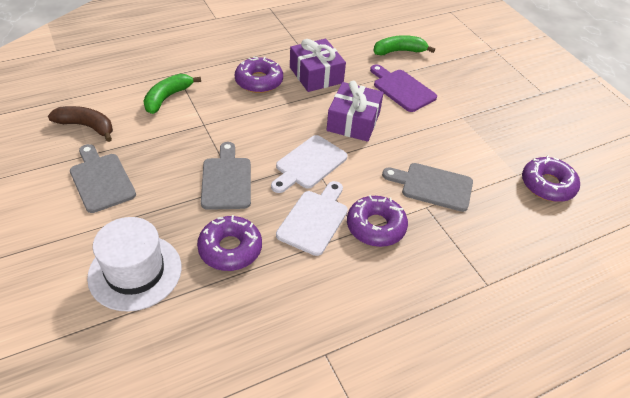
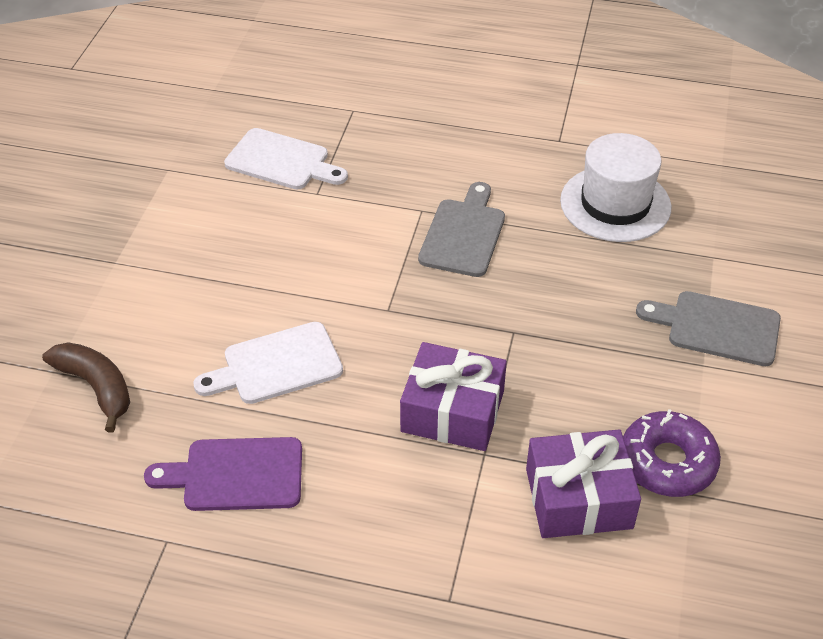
green banana: 2 -> 0
grey cutting board: 3 -> 2
purple donut: 4 -> 1

